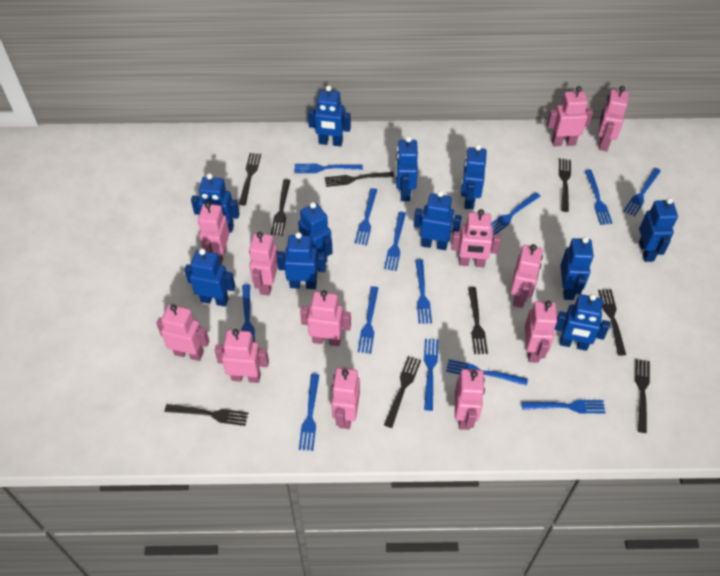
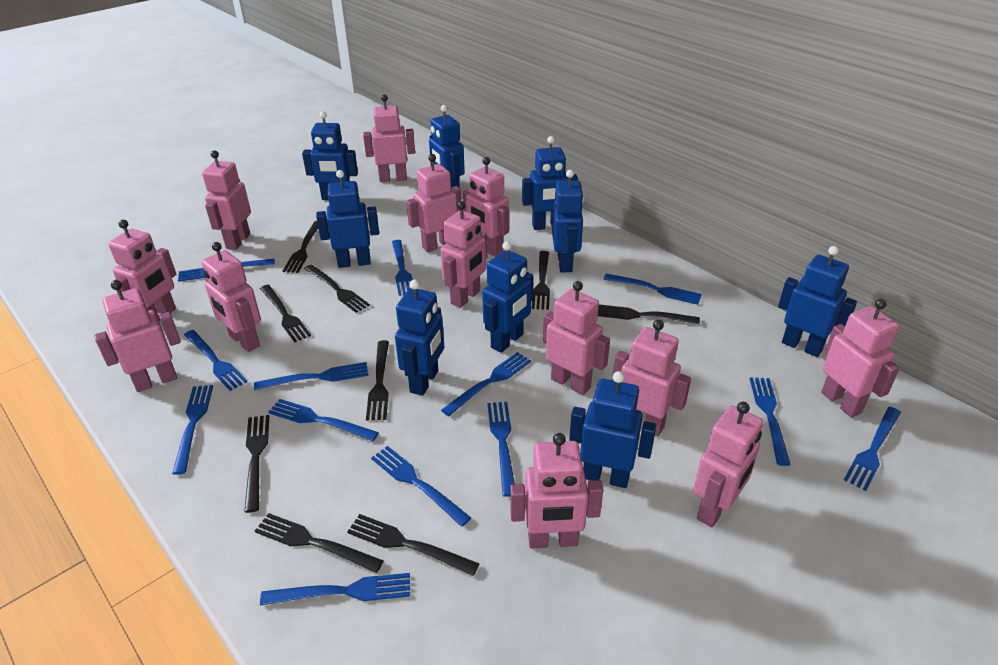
blue robot: 11 -> 9
pink robot: 12 -> 13

